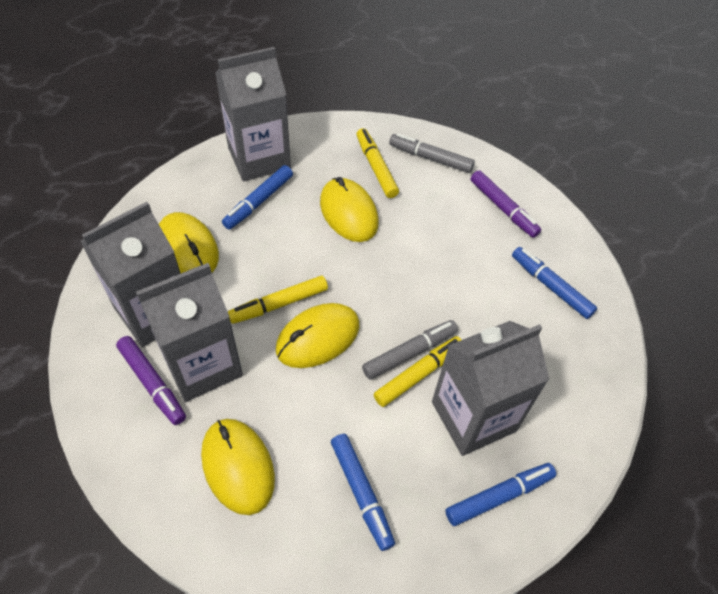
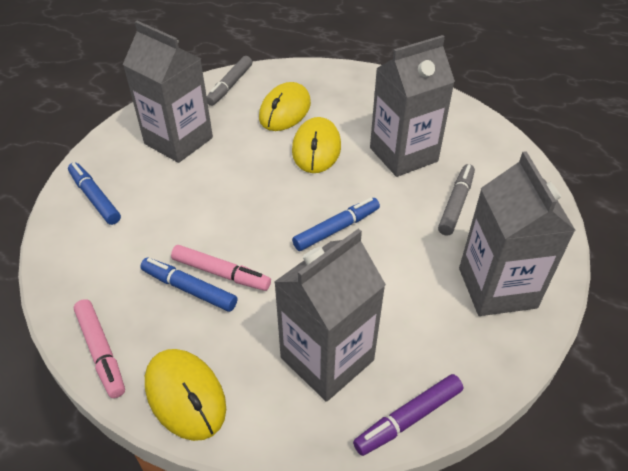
blue marker: 4 -> 3
pink marker: 0 -> 2
purple marker: 2 -> 1
yellow marker: 3 -> 0
yellow mouse: 4 -> 3

